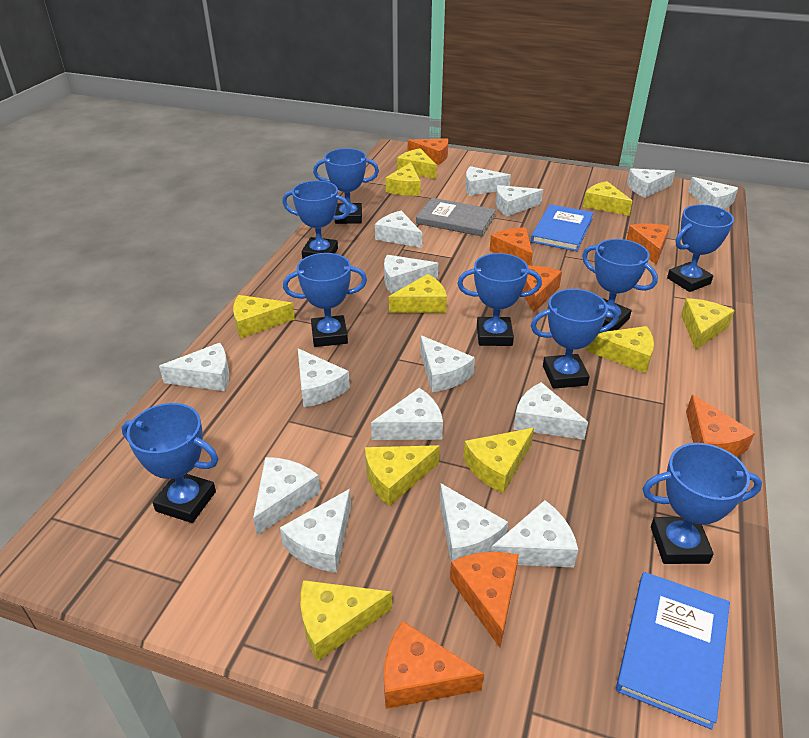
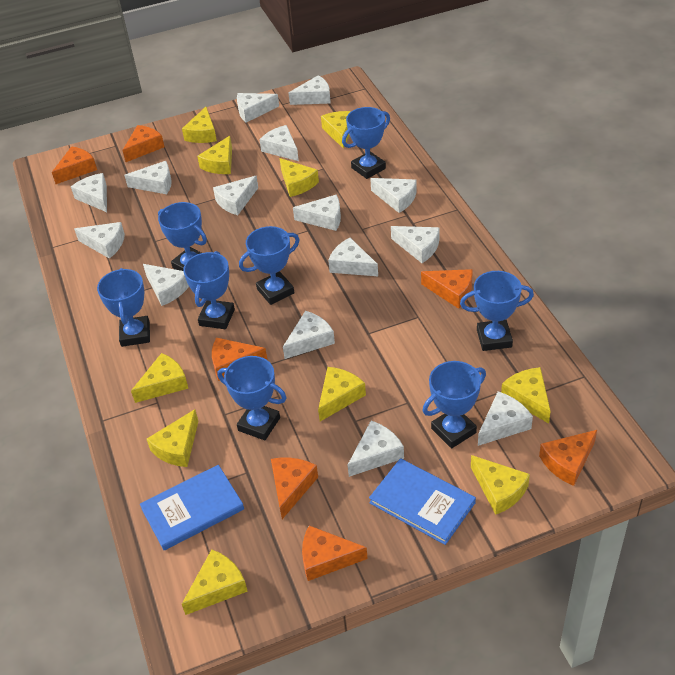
blue trophy: 9 -> 8
grey book: 1 -> 0

